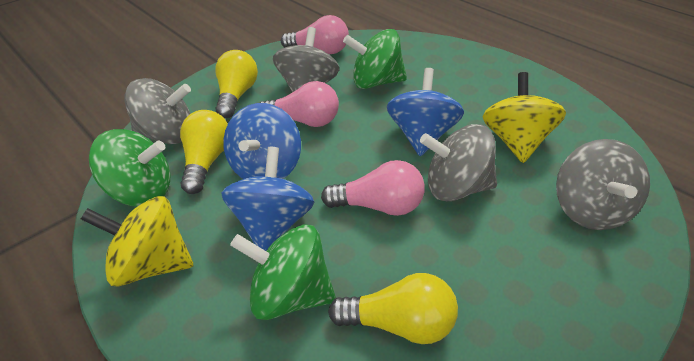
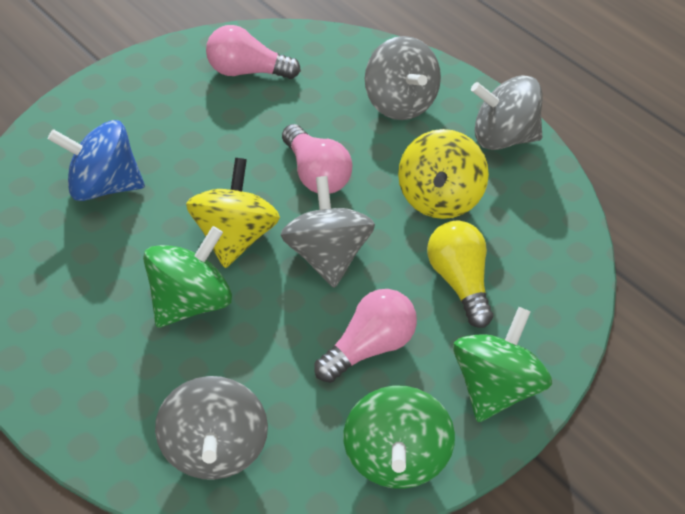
blue spinning top: 3 -> 1
yellow light bulb: 3 -> 1

